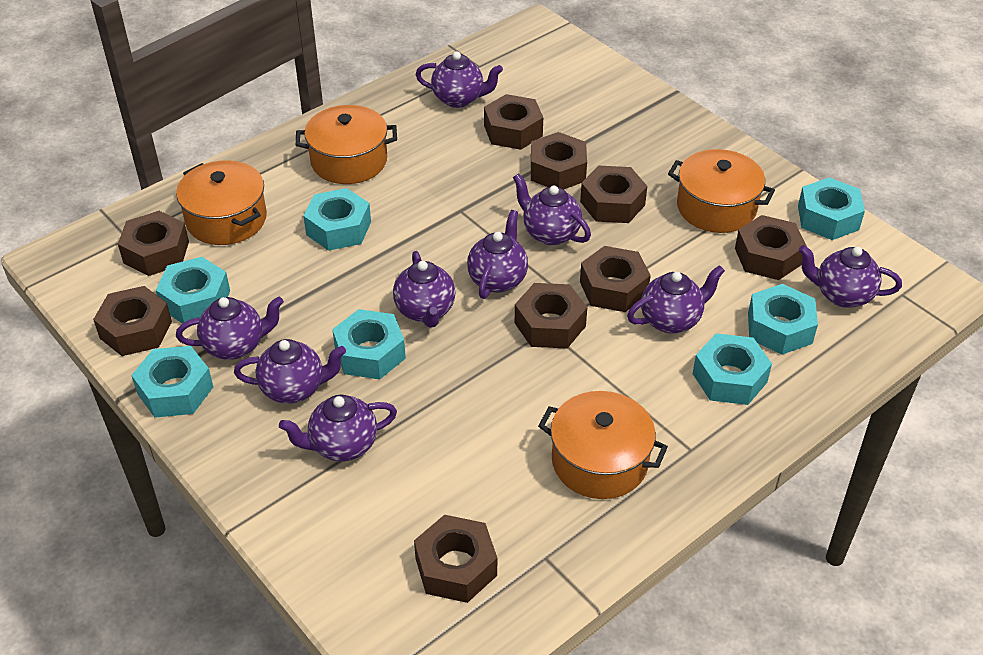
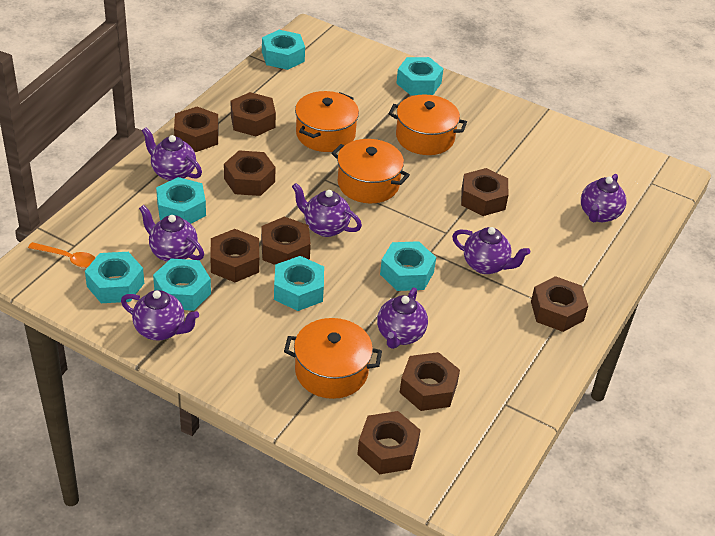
orange spoon: 0 -> 1
purple teapot: 9 -> 7

